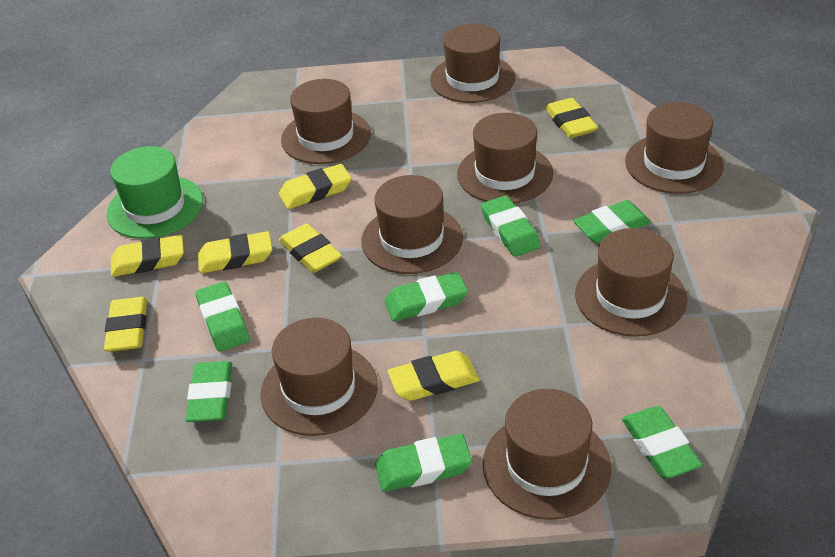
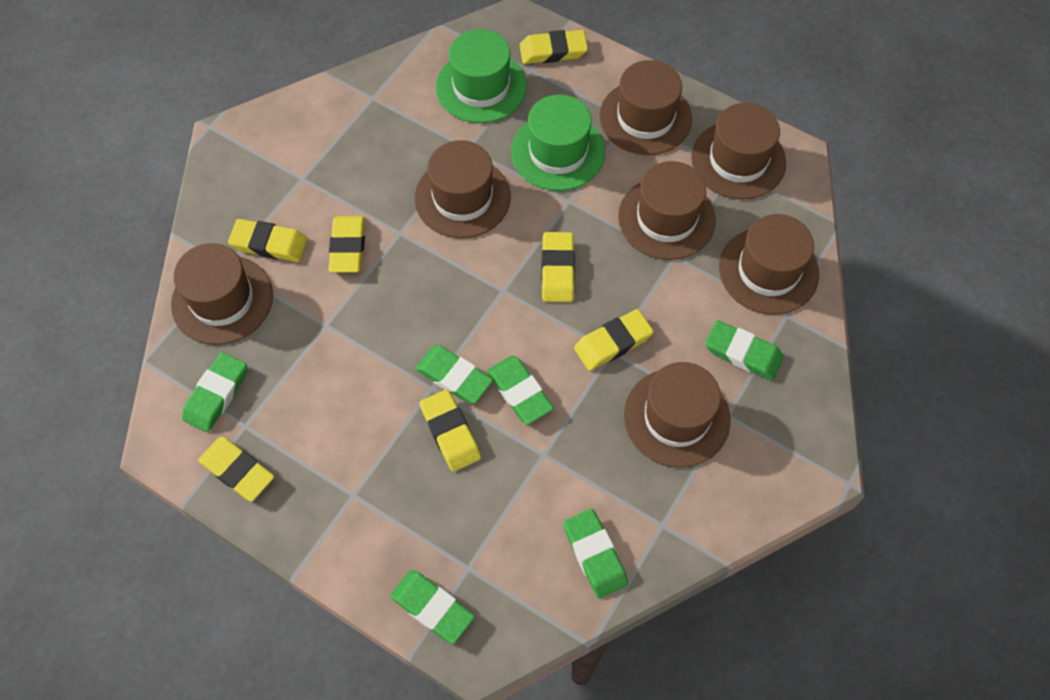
brown hat: 8 -> 7
green eraser: 7 -> 6
green hat: 1 -> 2

